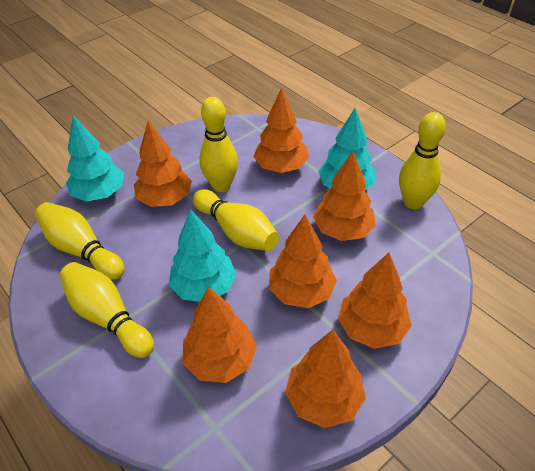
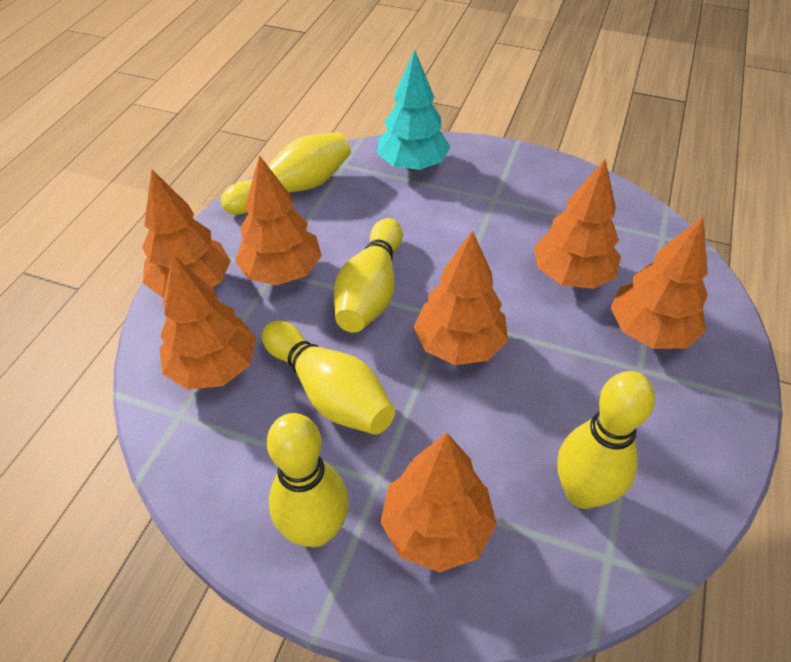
turquoise tree: 3 -> 1

